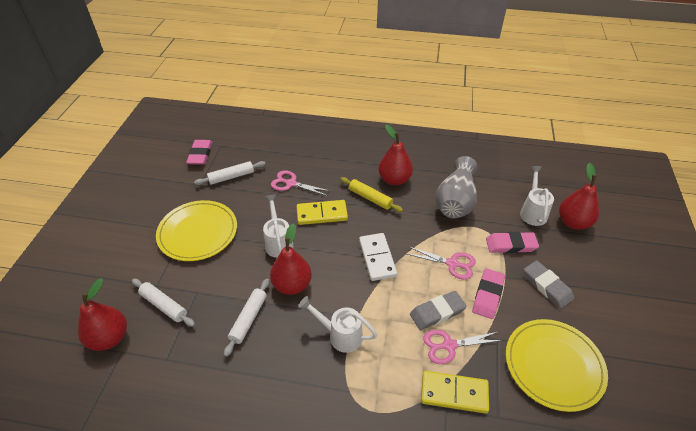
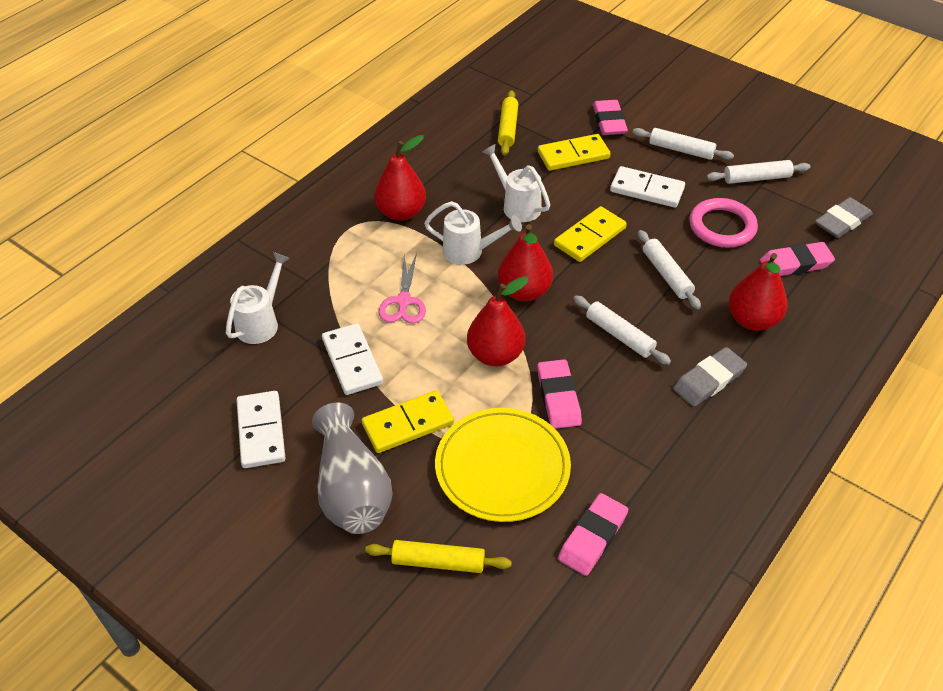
pink eraser: 3 -> 4
pink ring: 0 -> 1
pink scissors: 3 -> 1
white domino: 1 -> 3
white rolling pin: 3 -> 4
yellow domino: 2 -> 3
yellow plate: 2 -> 1
yellow rolling pin: 1 -> 2

